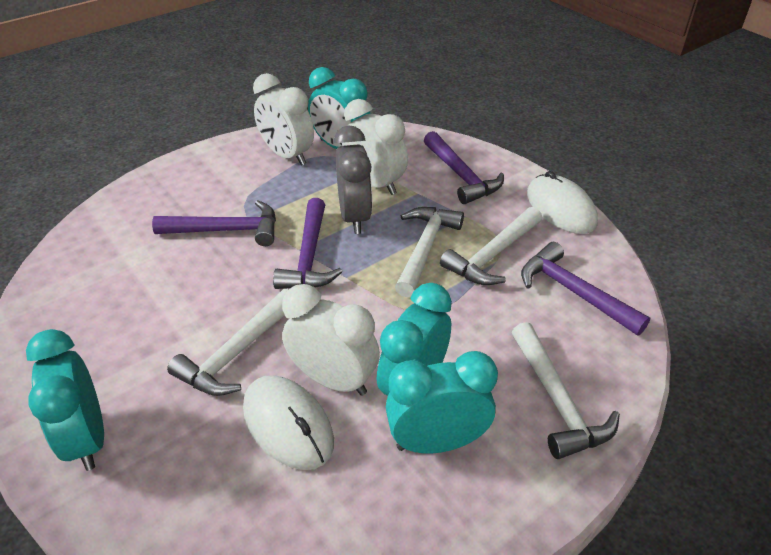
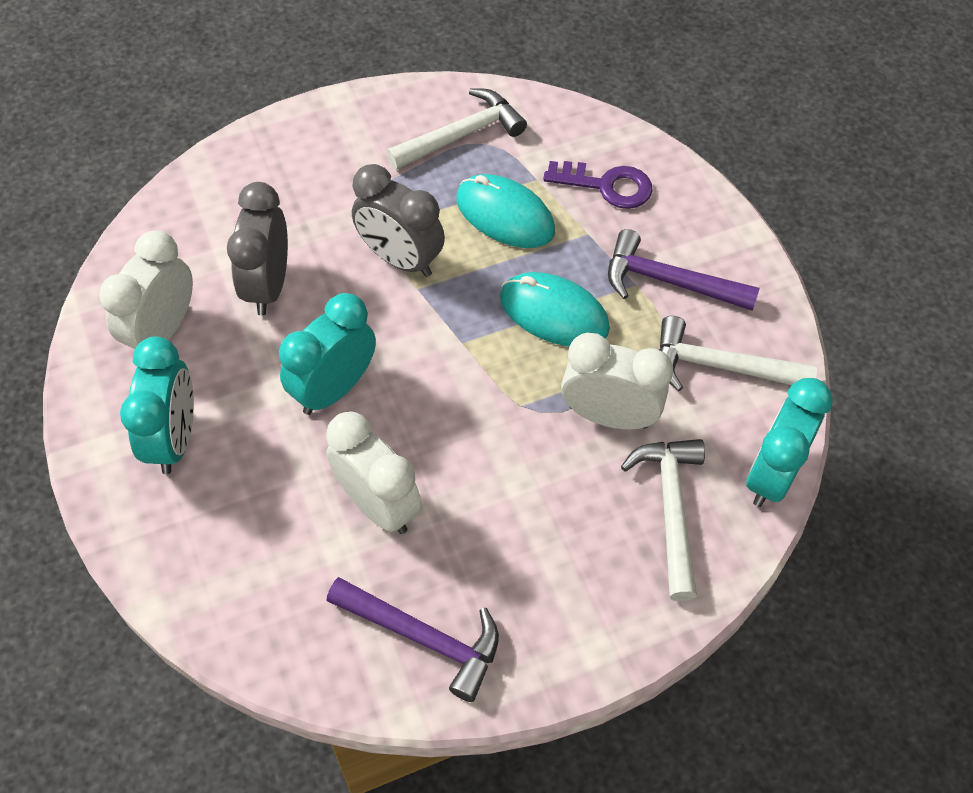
grey clock: 1 -> 2
purple hammer: 4 -> 2
purple key: 0 -> 1
turquoise clock: 4 -> 3
turquoise mouse: 0 -> 2
white hammer: 4 -> 3
white mouse: 2 -> 0

